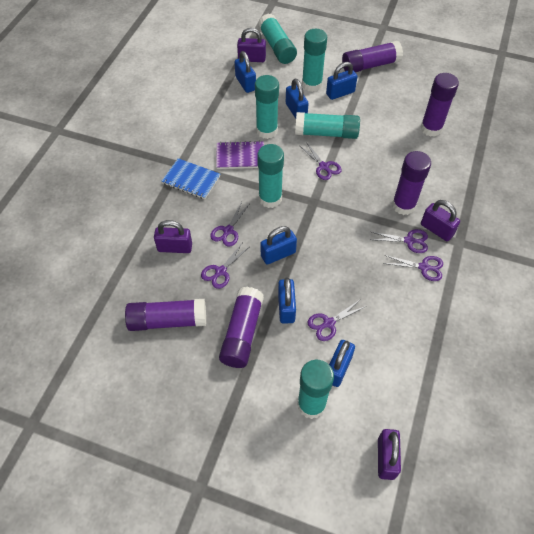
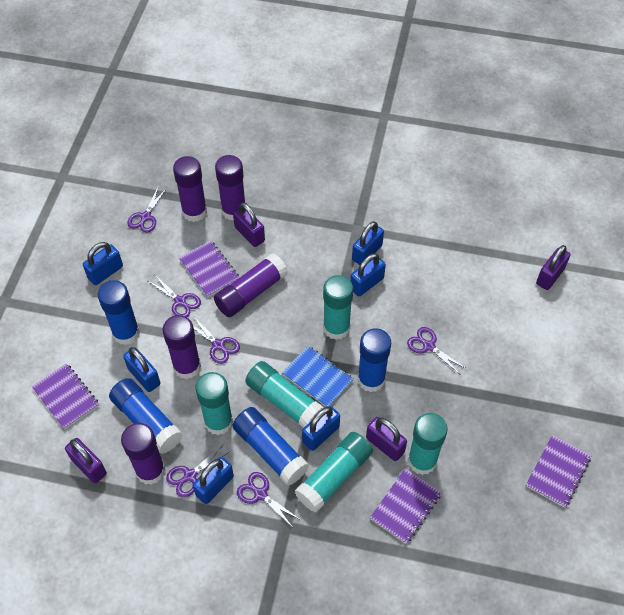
blue glue stick: 0 -> 4
purple notebook: 1 -> 4
turquoise glue stick: 6 -> 5

